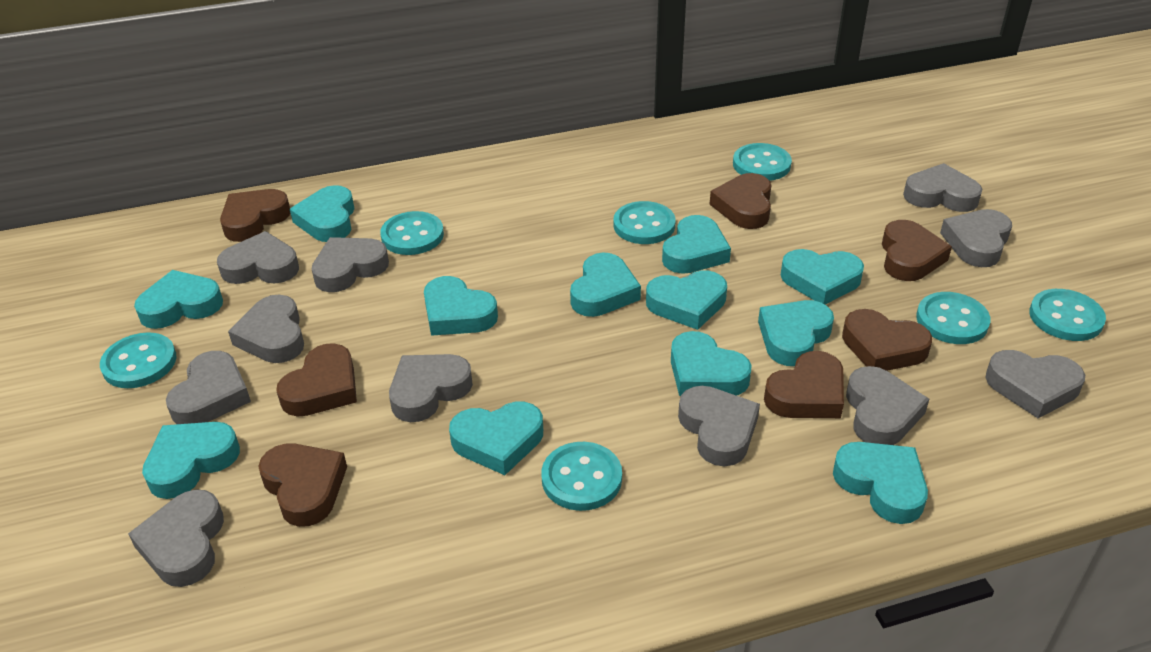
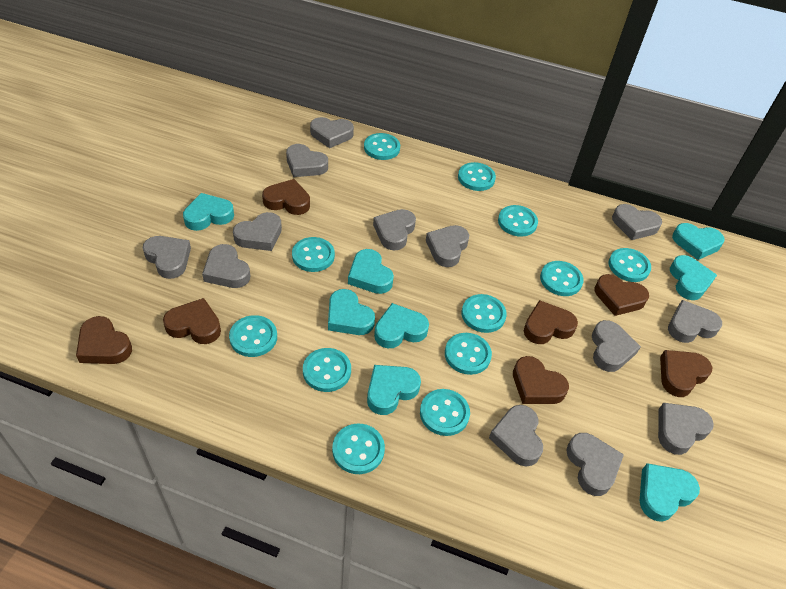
grey heart: 11 -> 13
turquoise button: 7 -> 12
turquoise heart: 12 -> 8

